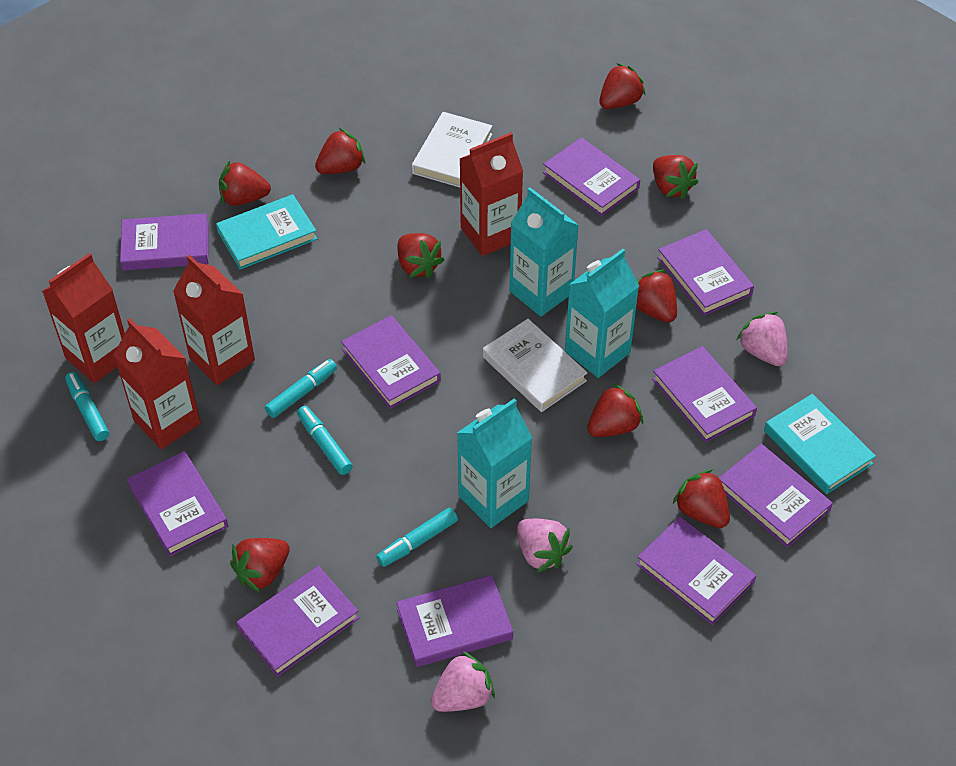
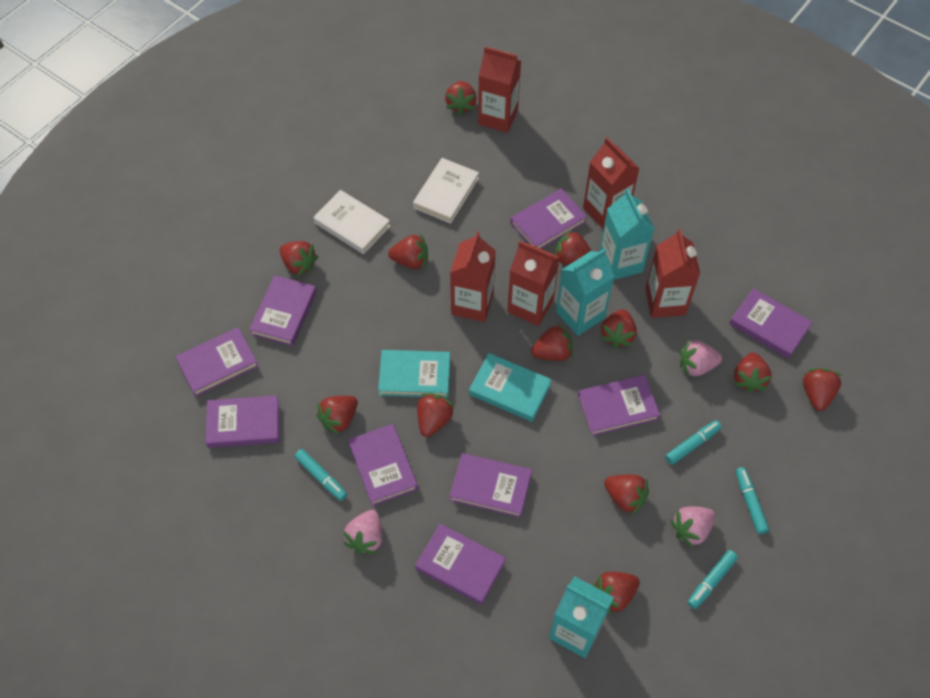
purple book: 10 -> 9
red carton: 4 -> 5
red strawberry: 9 -> 12

